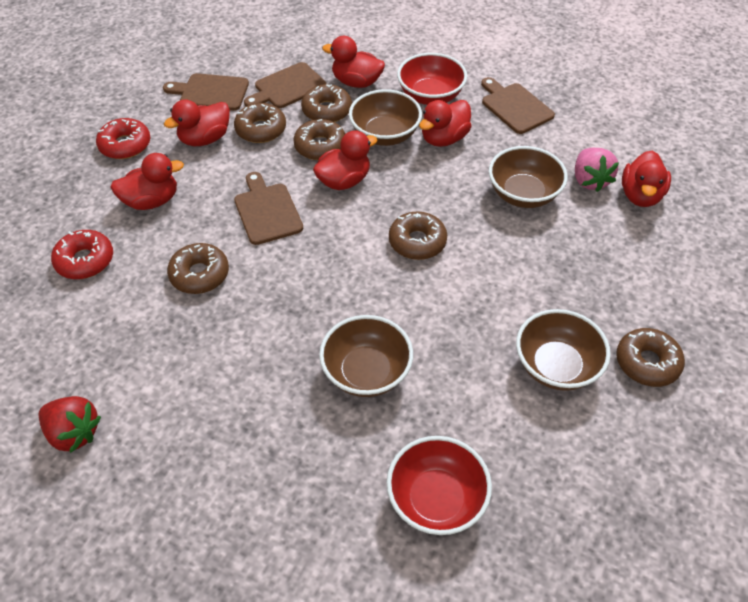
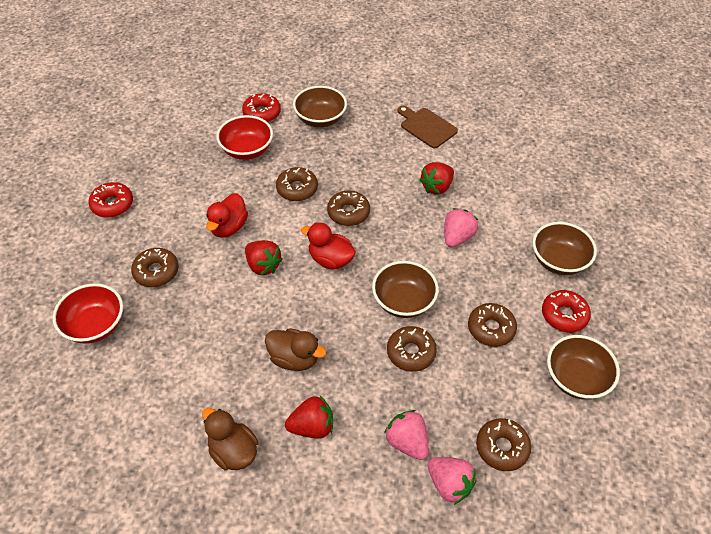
brown cutting board: 4 -> 1
brown duck: 0 -> 2
pink strawberry: 1 -> 3
red donut: 2 -> 3
red duck: 6 -> 2
red strawberry: 1 -> 3

